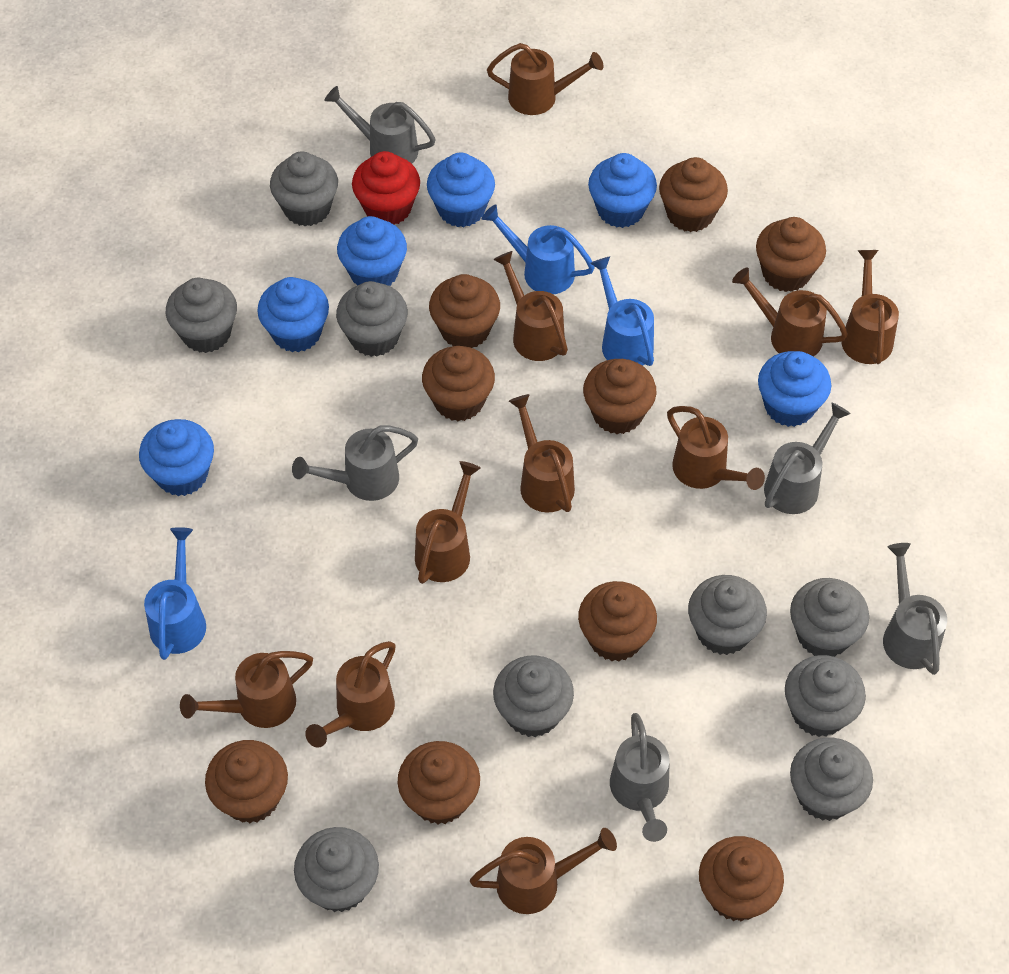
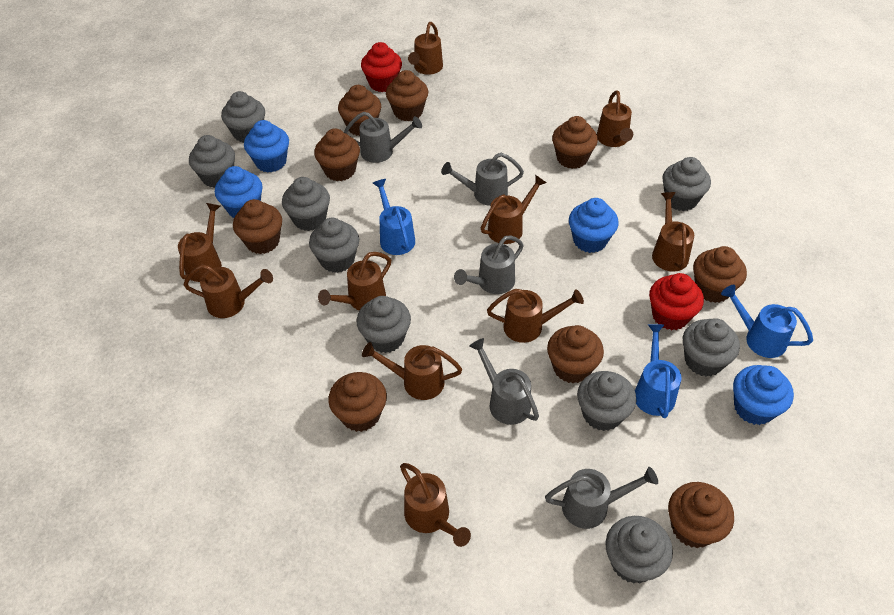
blue cupcake: 6 -> 4
red cupcake: 1 -> 2

